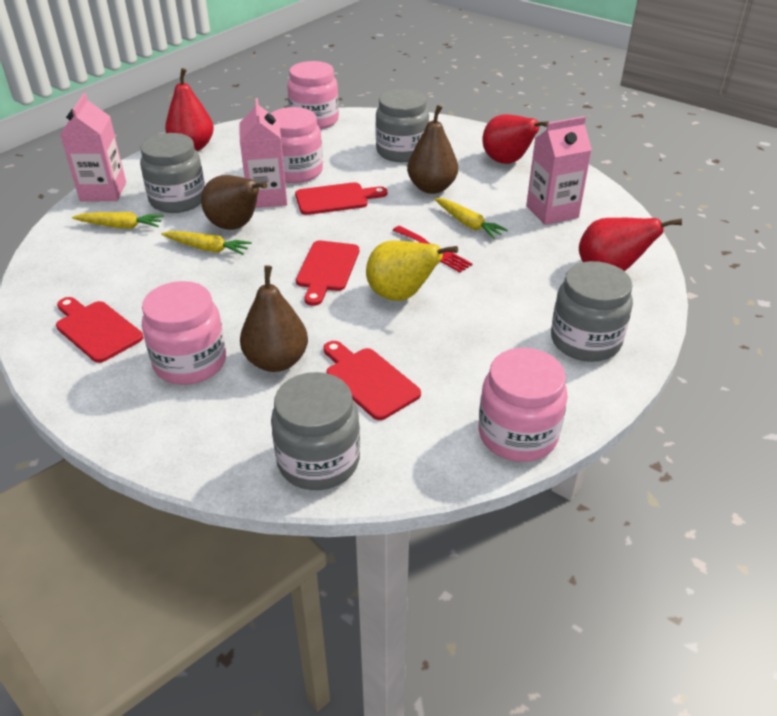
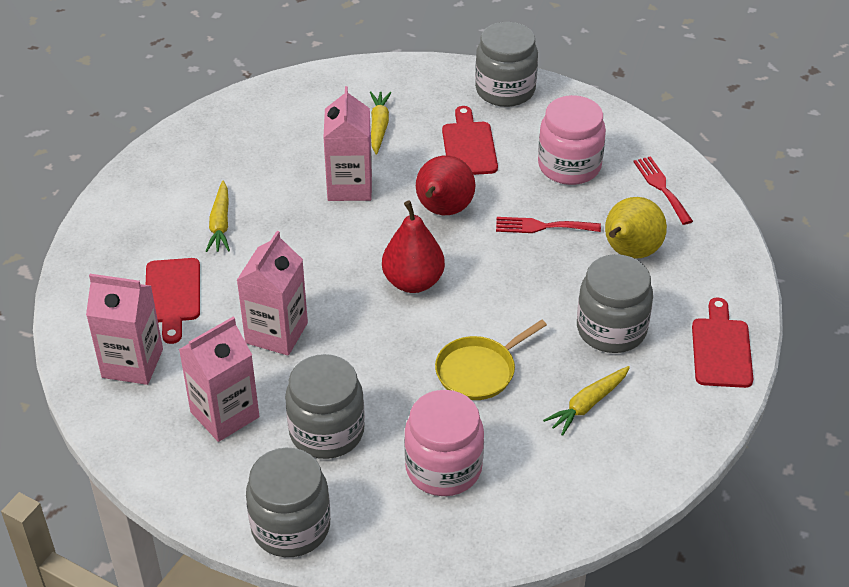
brown pear: 3 -> 0
pink carton: 3 -> 4
pink jar: 4 -> 2
red cutting board: 4 -> 3
red fork: 1 -> 2
red pear: 3 -> 2
yellow pan: 0 -> 1

